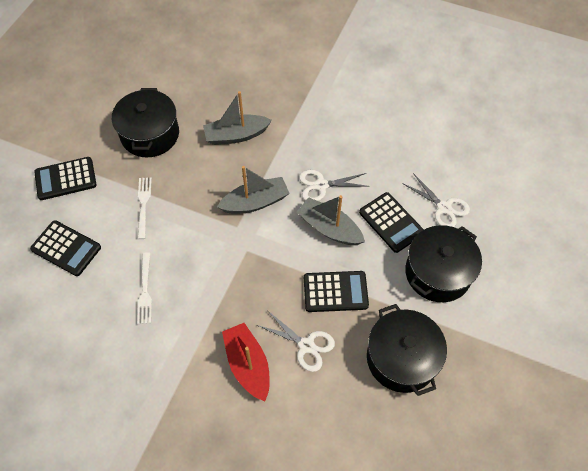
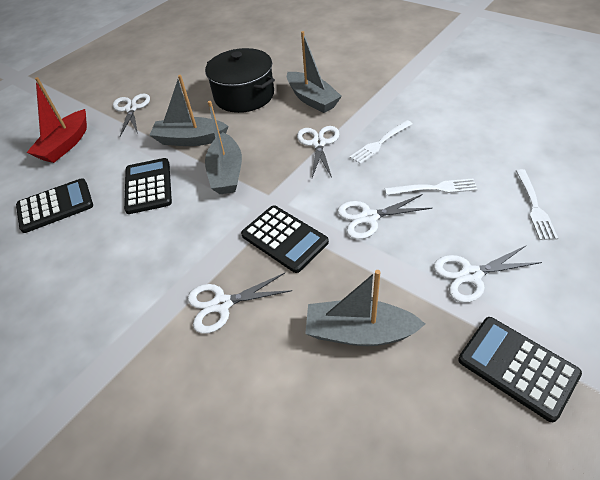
black pot: 3 -> 1
grey boat: 3 -> 4
white fork: 2 -> 3
white scissors: 3 -> 5

